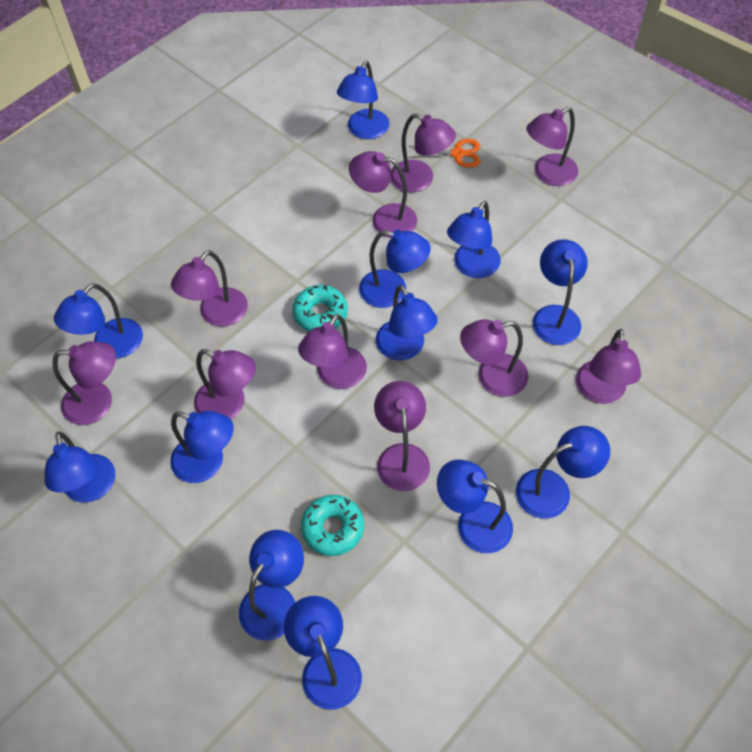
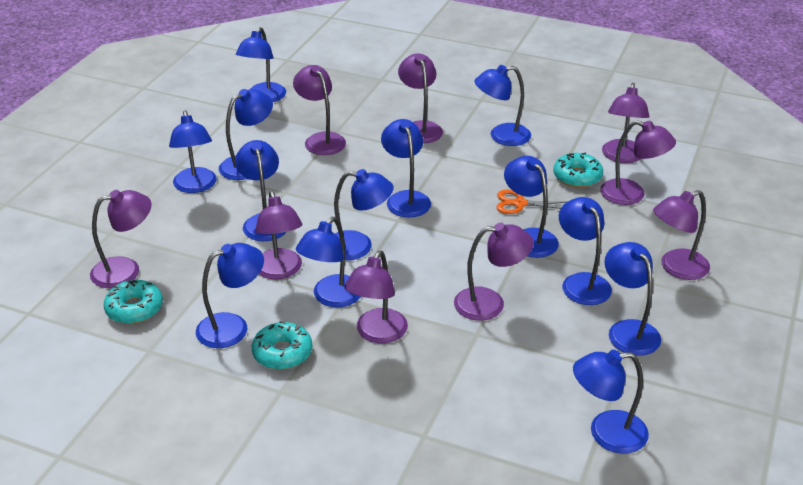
blue lamp: 12 -> 13
purple lamp: 10 -> 9
turquoise donut: 2 -> 3

